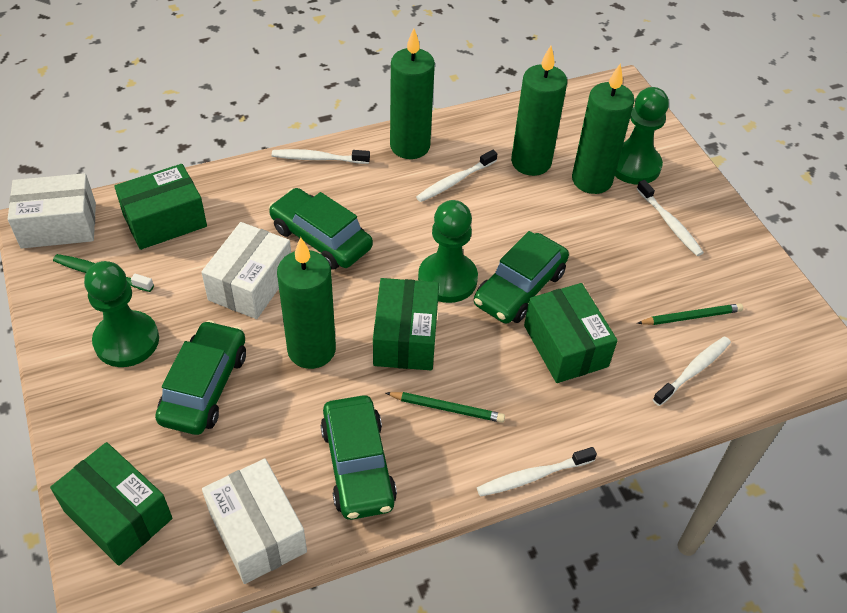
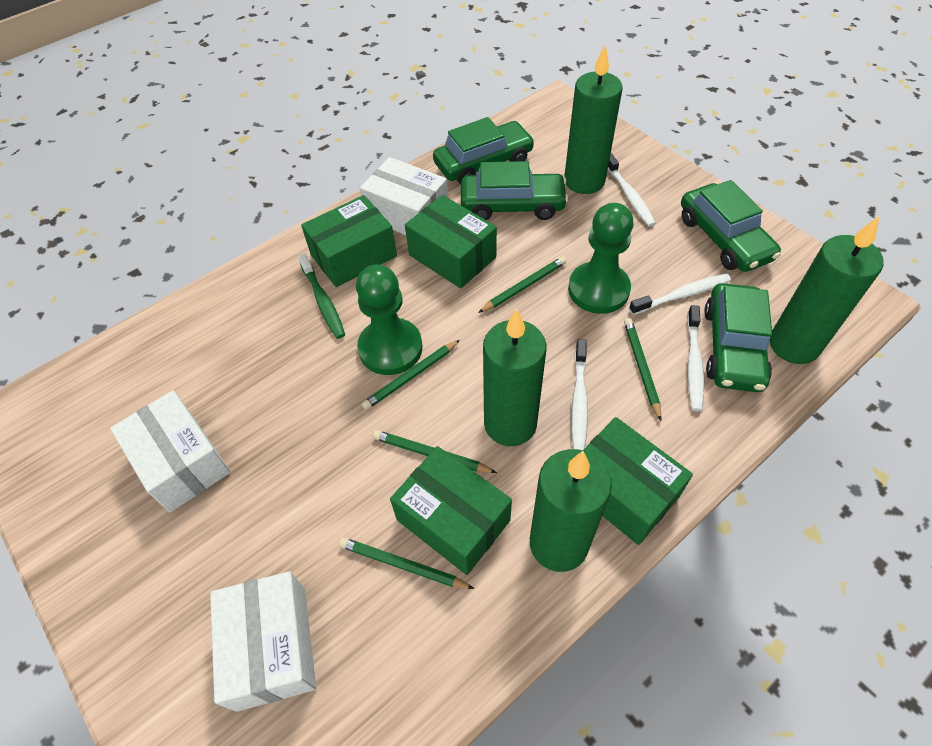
green pawn: 3 -> 2
green pencil: 2 -> 5
white toothbrush: 5 -> 4

